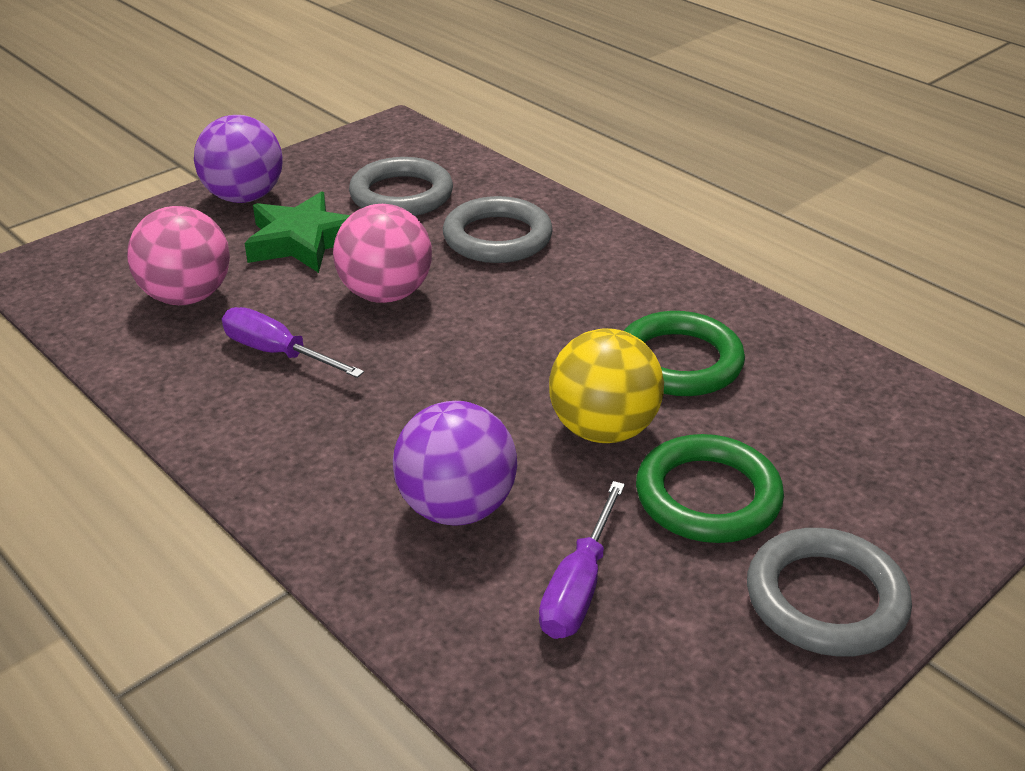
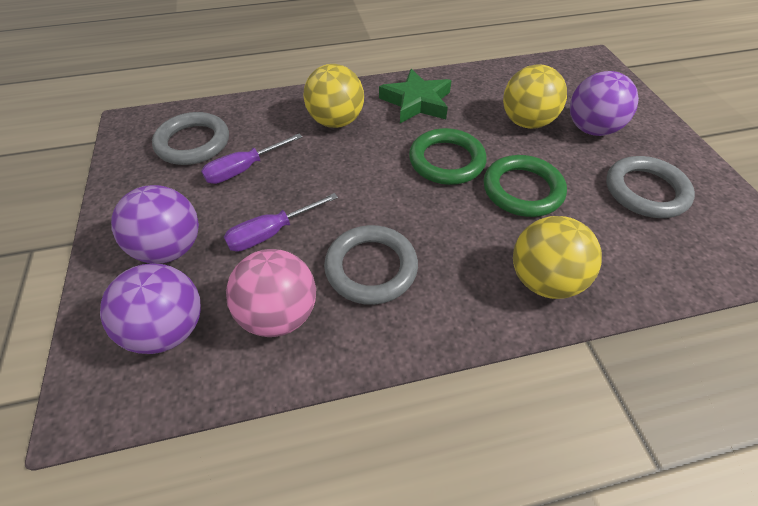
pink ball: 2 -> 1
purple ball: 2 -> 3
yellow ball: 1 -> 3

